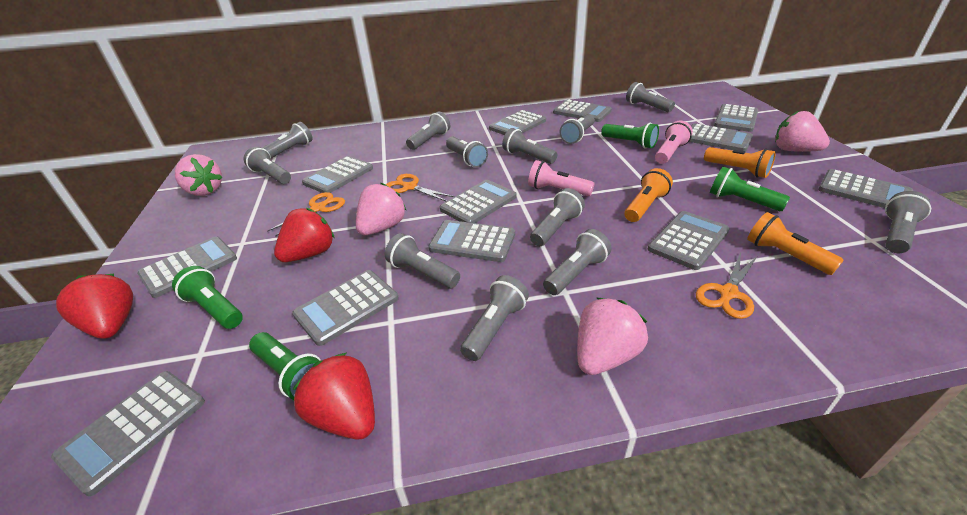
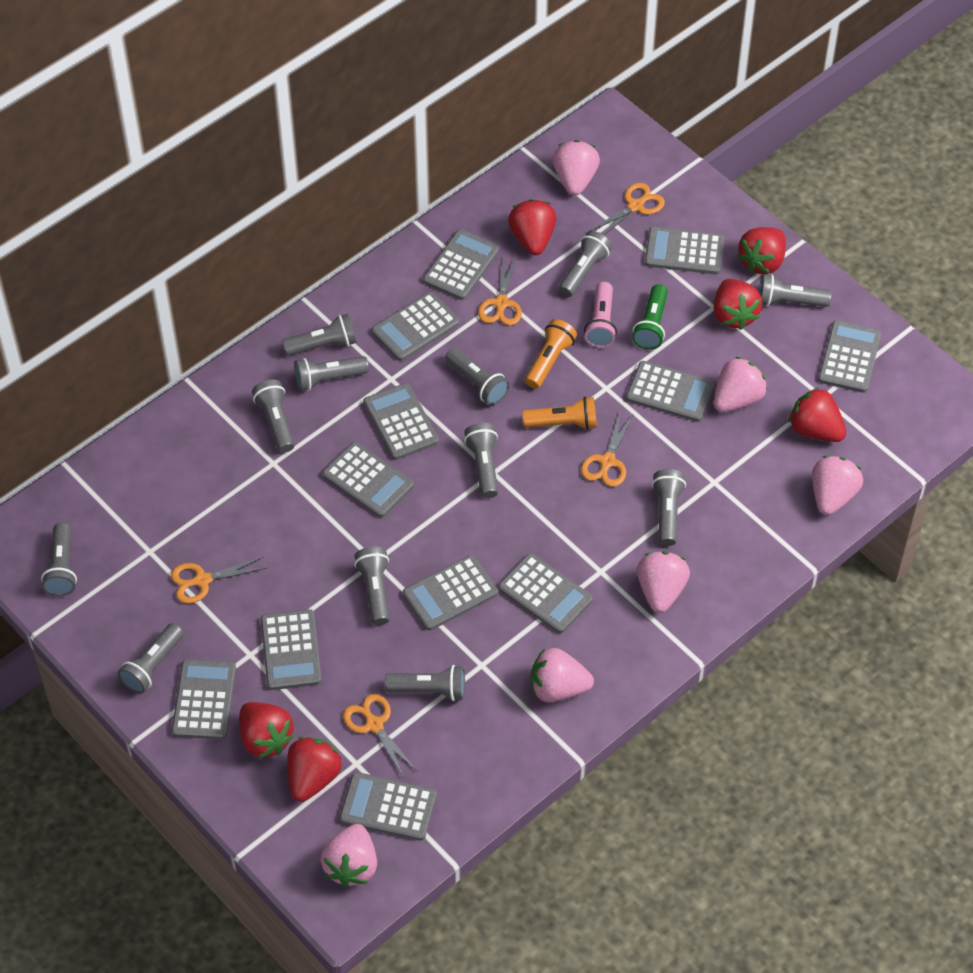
green flashlight: 4 -> 1
orange flashlight: 3 -> 2
orange scissors: 3 -> 5
pink flashlight: 2 -> 1
pink strawberry: 4 -> 6
red strawberry: 3 -> 6

